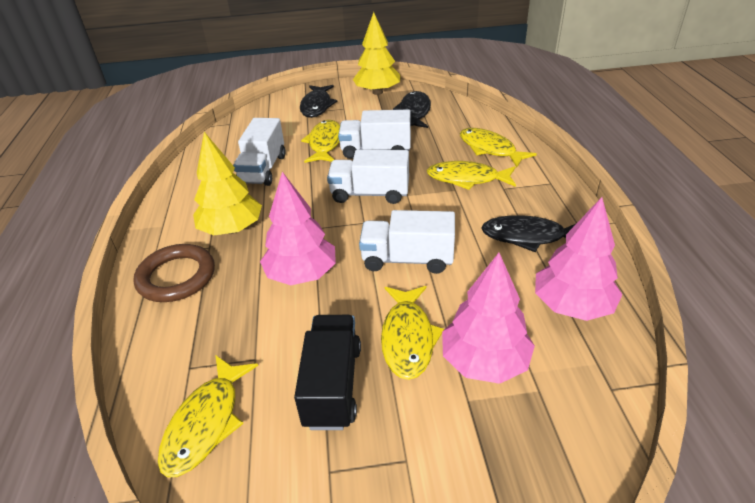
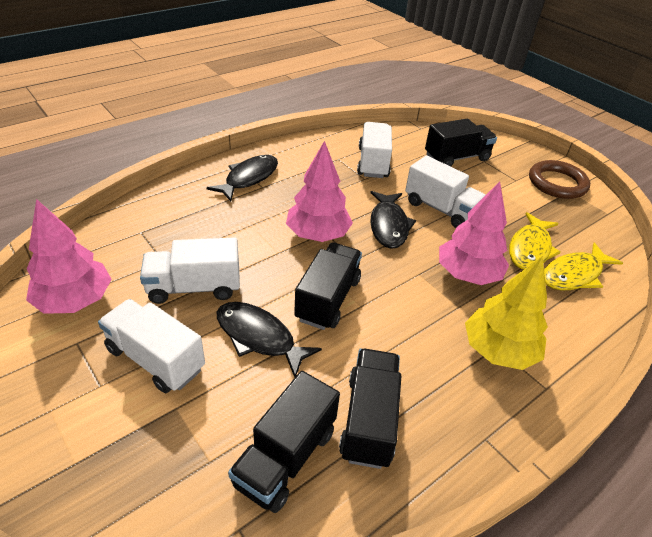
black truck: 1 -> 4
yellow fish: 5 -> 2
yellow tree: 2 -> 1

